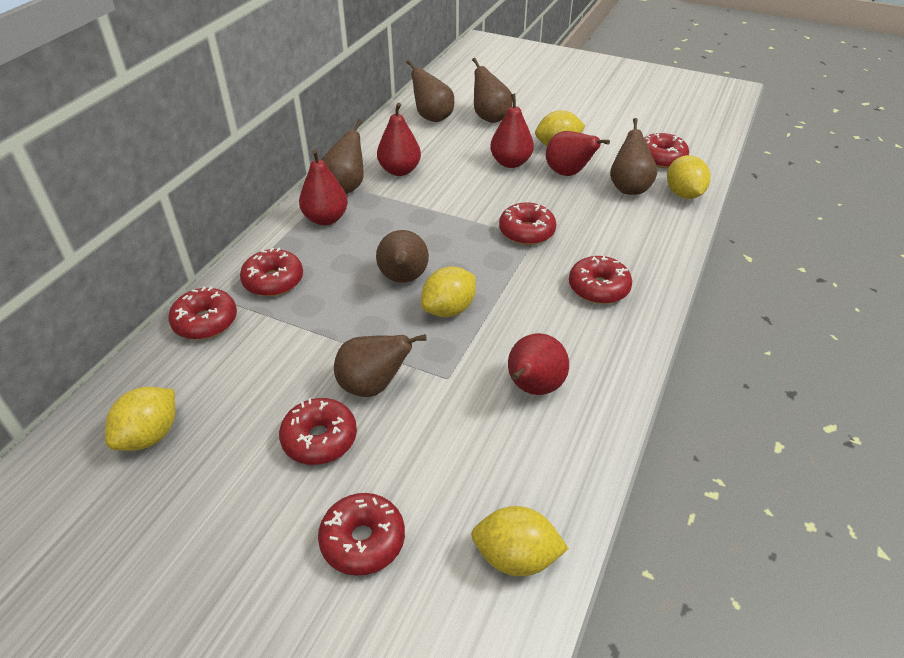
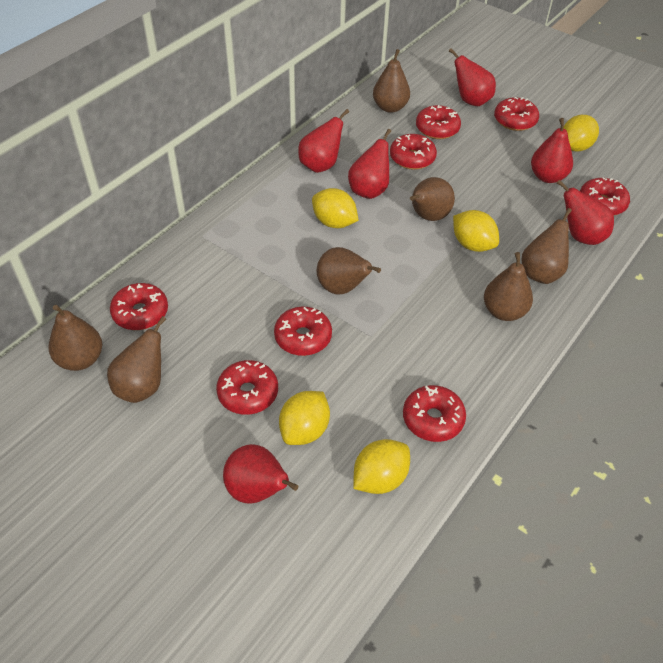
brown pear: 6 -> 7
red donut: 7 -> 8
red pear: 5 -> 6

